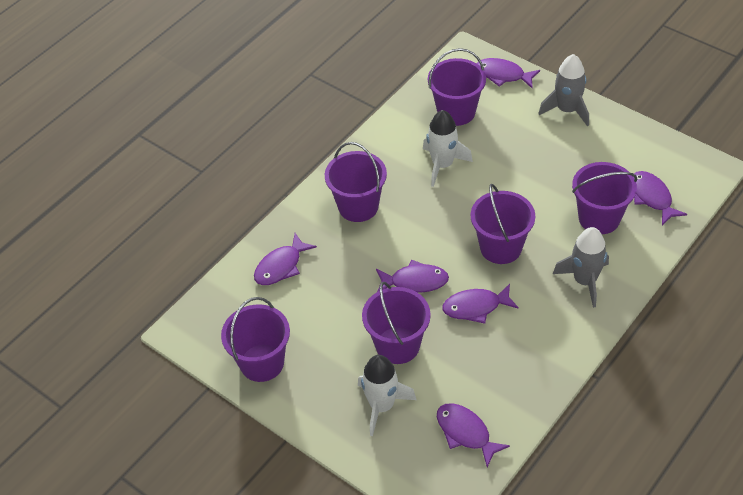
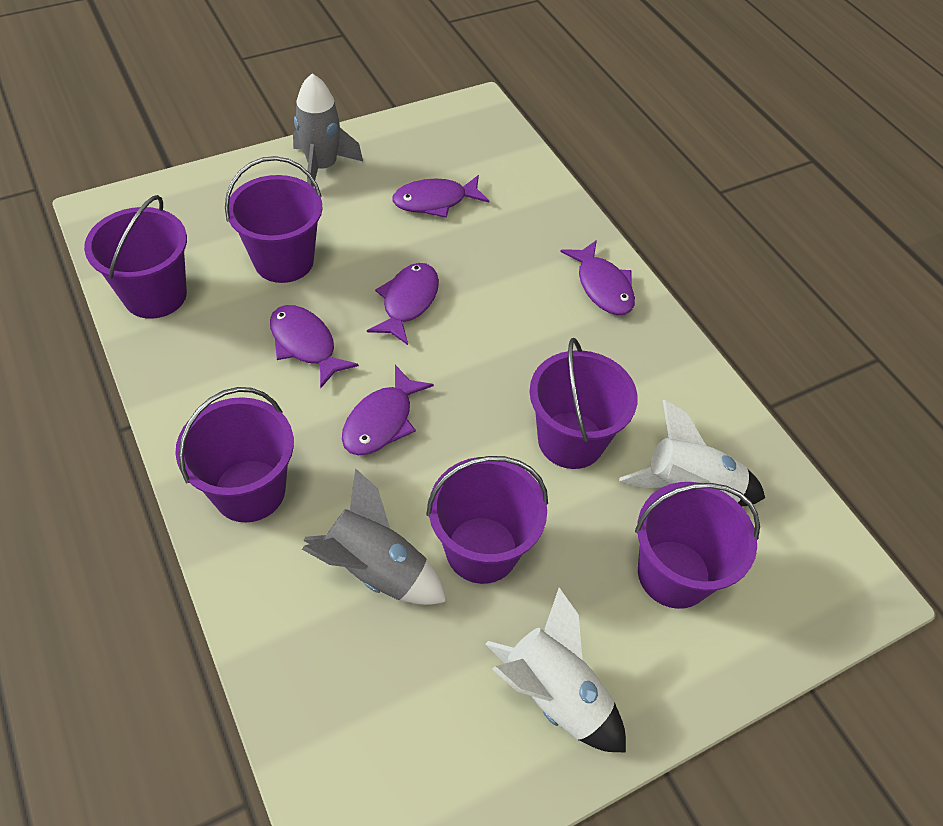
purple fish: 6 -> 5

